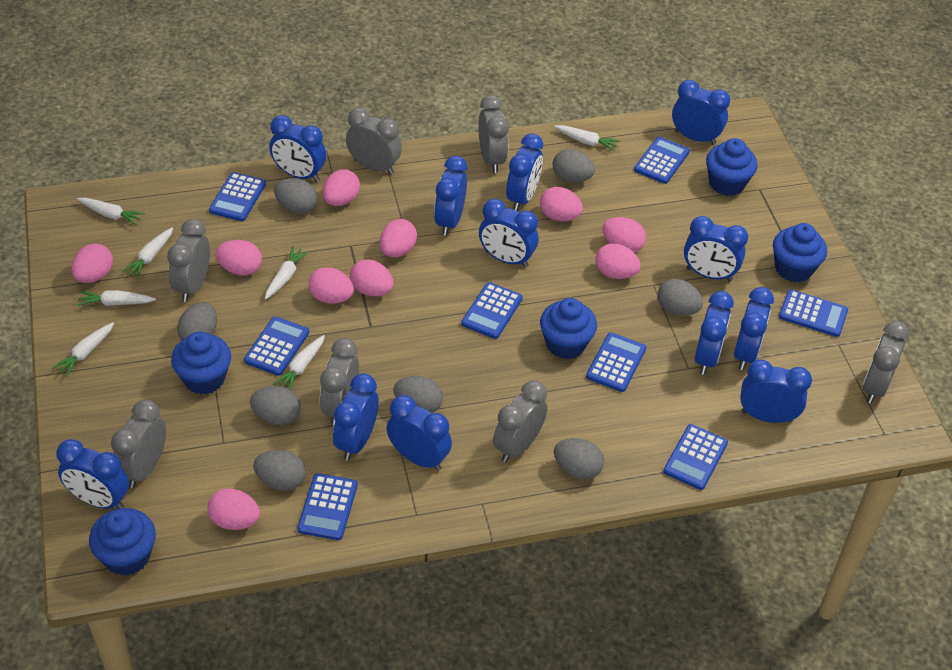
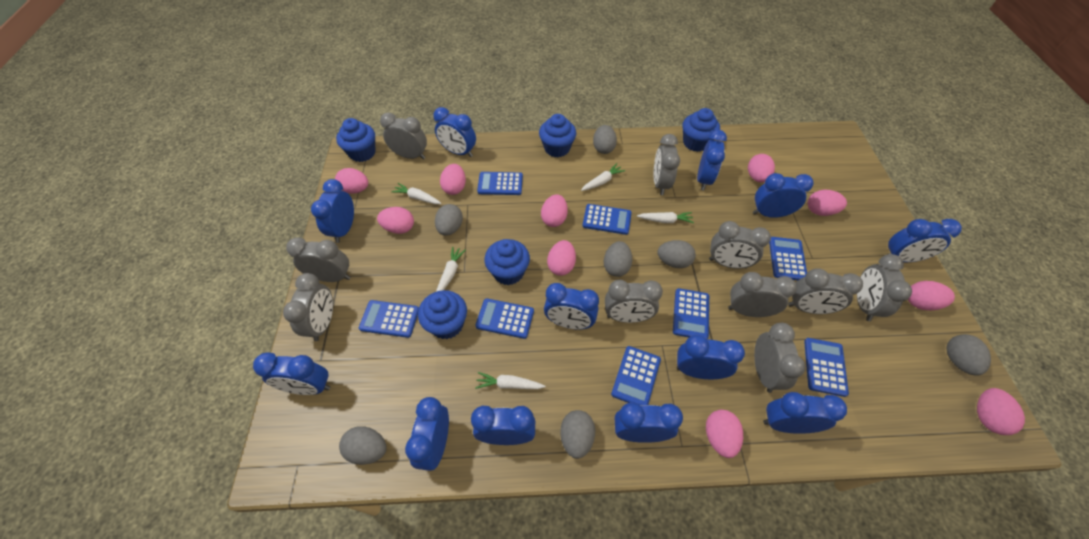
grey clock: 7 -> 10
grey egg: 8 -> 7
white carrot: 7 -> 5

